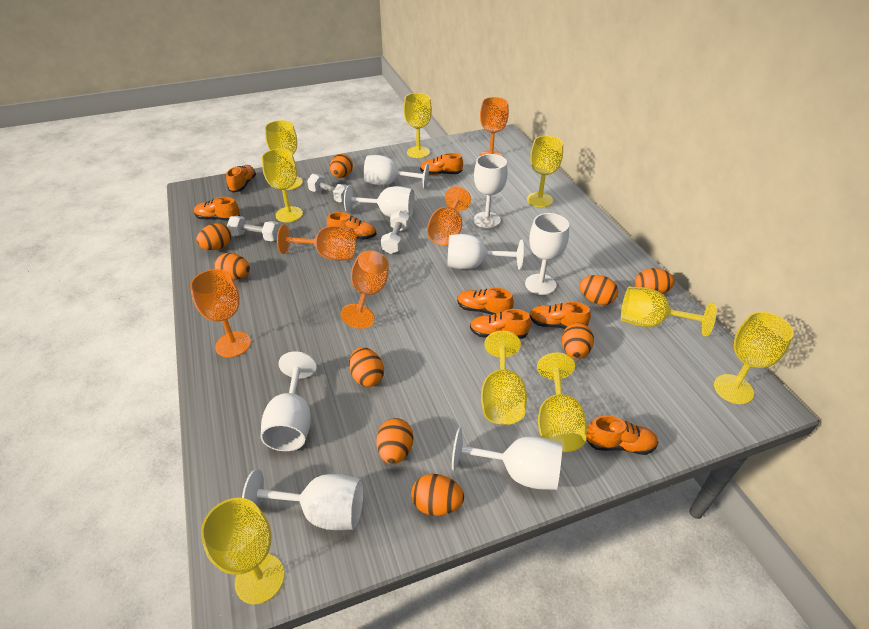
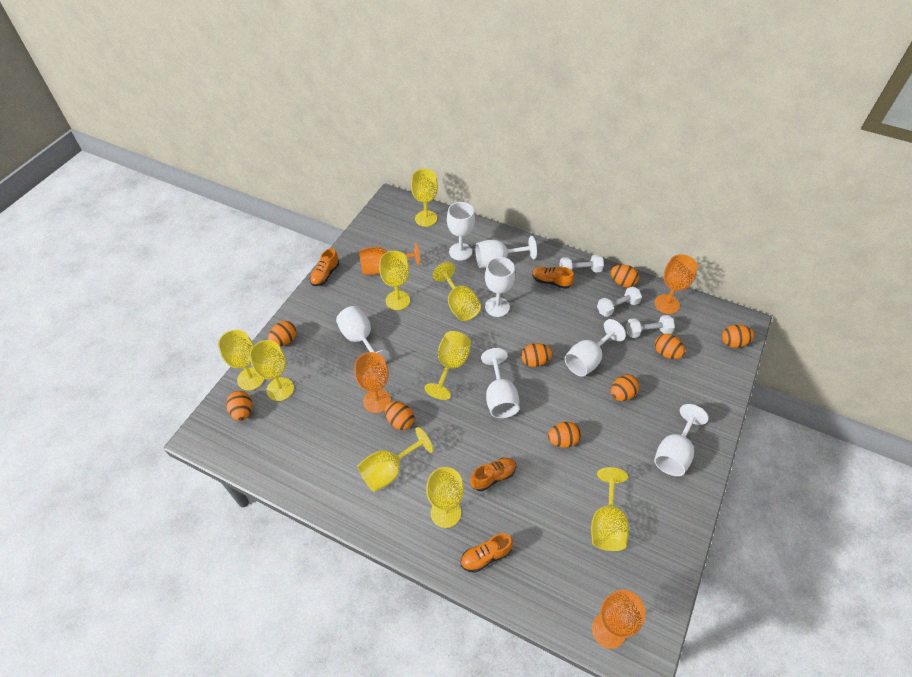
orange goblet: 5 -> 4
orange shoe: 8 -> 4
white goblet: 8 -> 7

